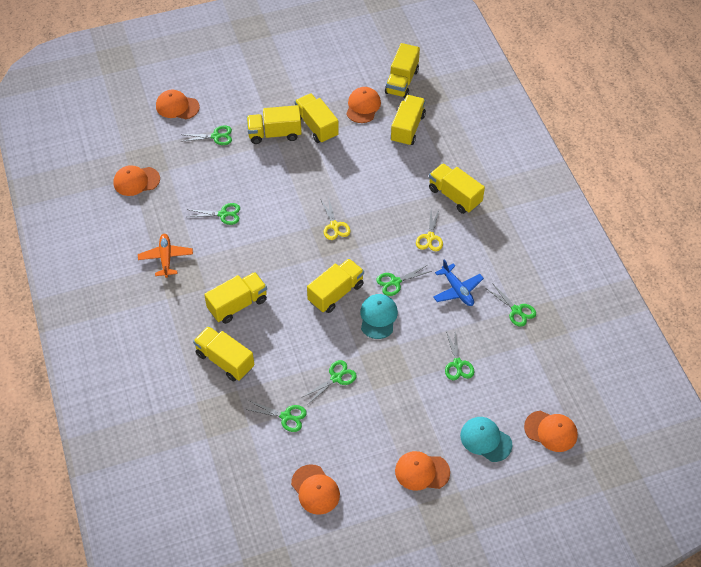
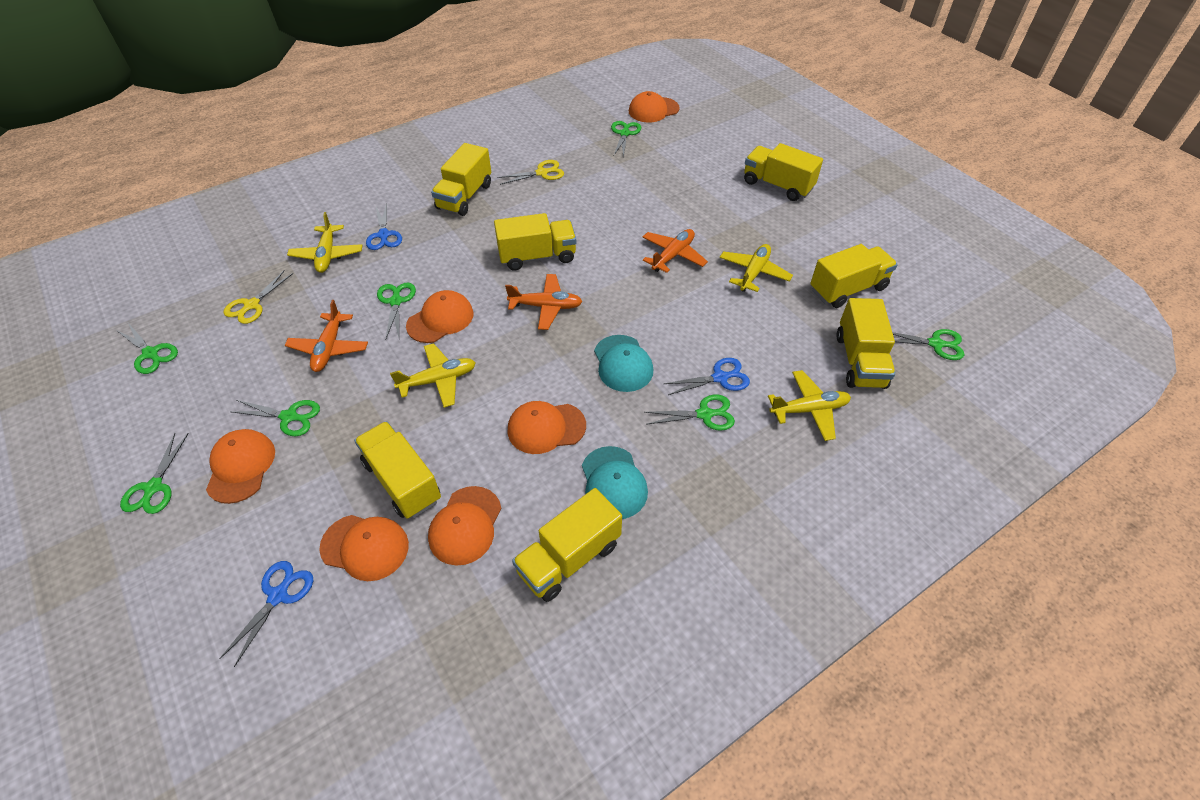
blue plane: 1 -> 0
blue scissors: 0 -> 3
orange plane: 1 -> 3
yellow plane: 0 -> 4
yellow truck: 8 -> 7

